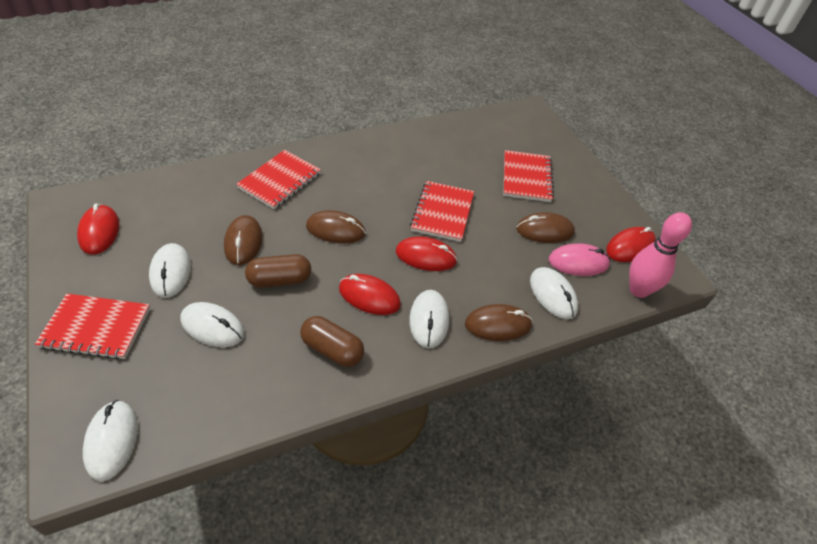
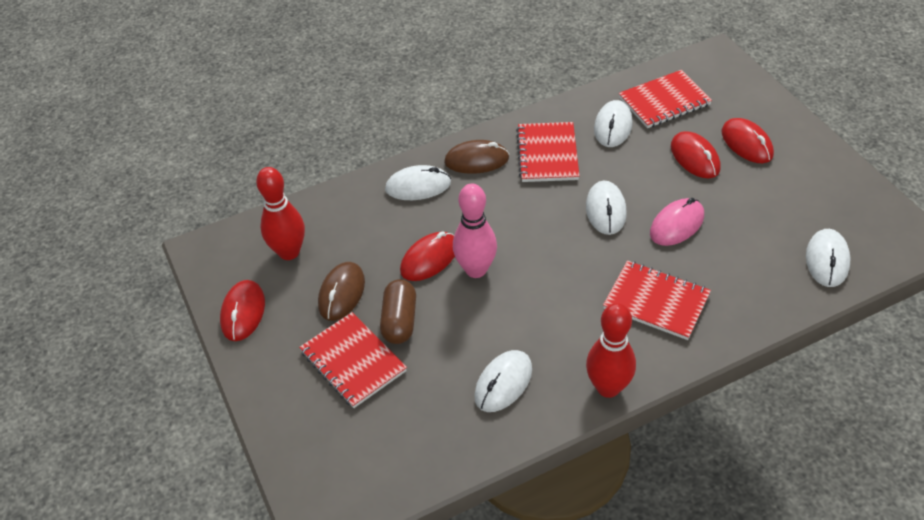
brown capsule: 2 -> 1
brown mouse: 4 -> 2
red bowling pin: 0 -> 2

